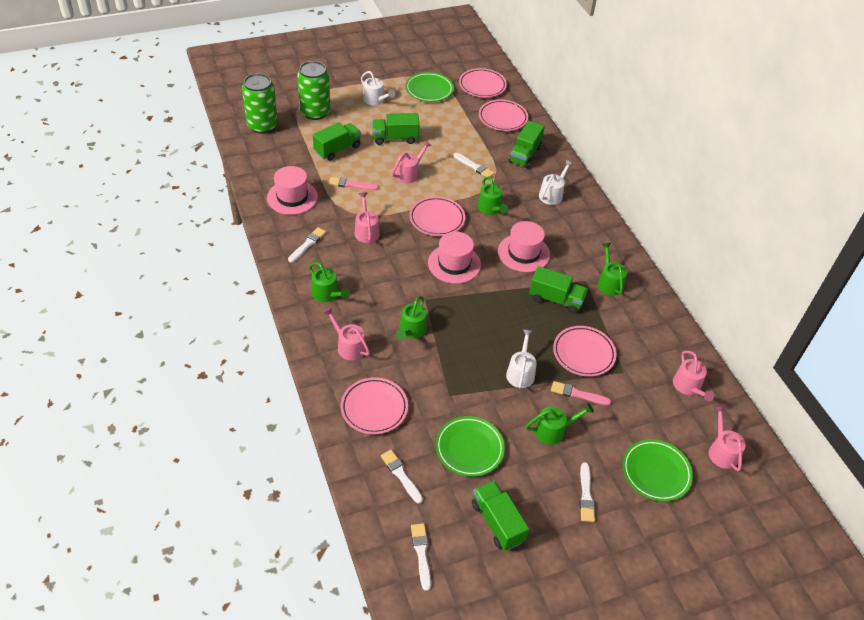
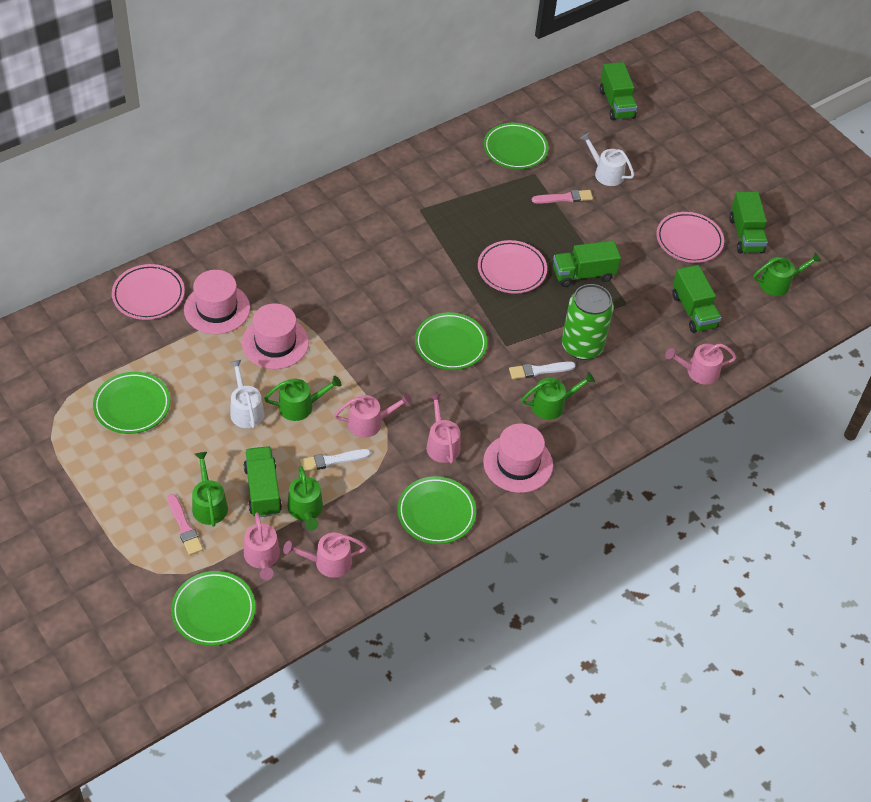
green can: 2 -> 1
green plate: 3 -> 5
pink plate: 5 -> 3
white brush: 5 -> 2
white watering can: 3 -> 2

